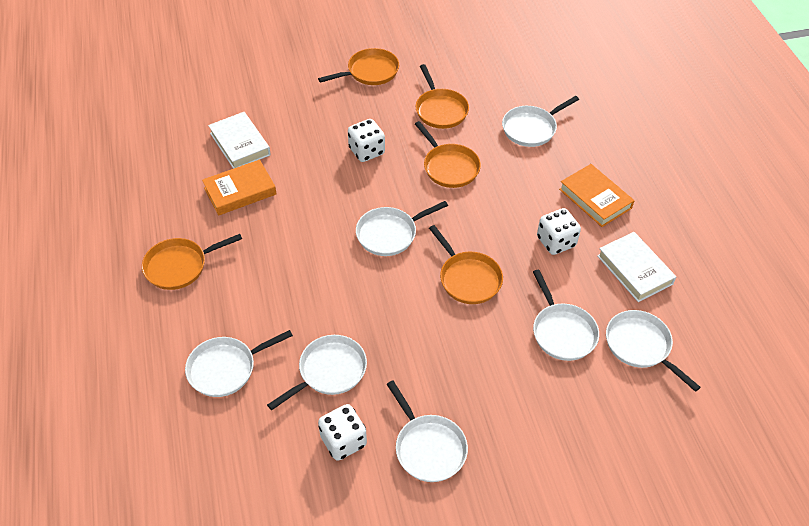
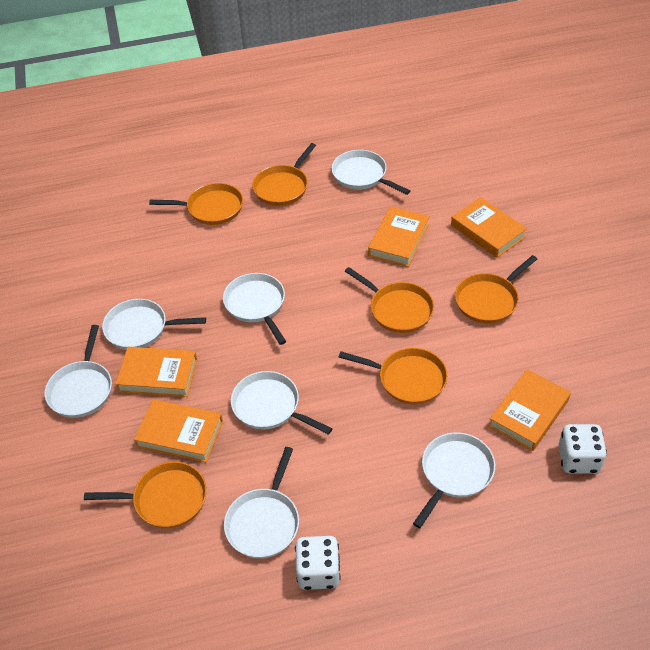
orange book: 2 -> 5
orange pan: 5 -> 6
white book: 2 -> 0
white dice: 3 -> 2

